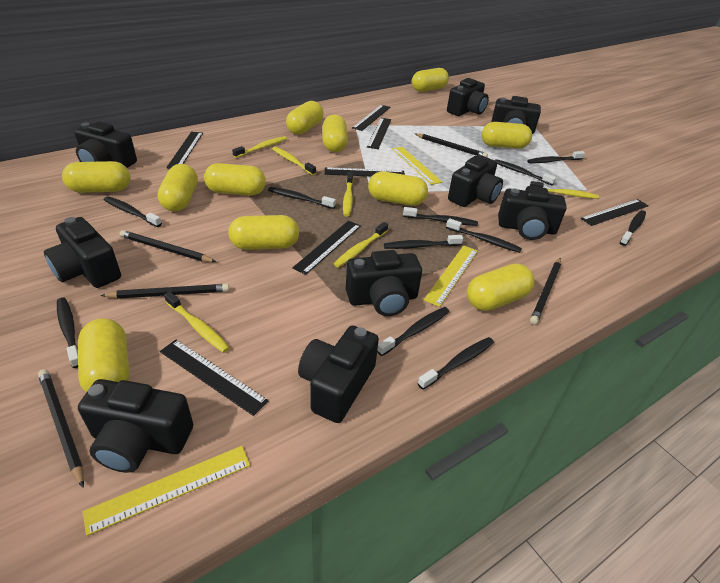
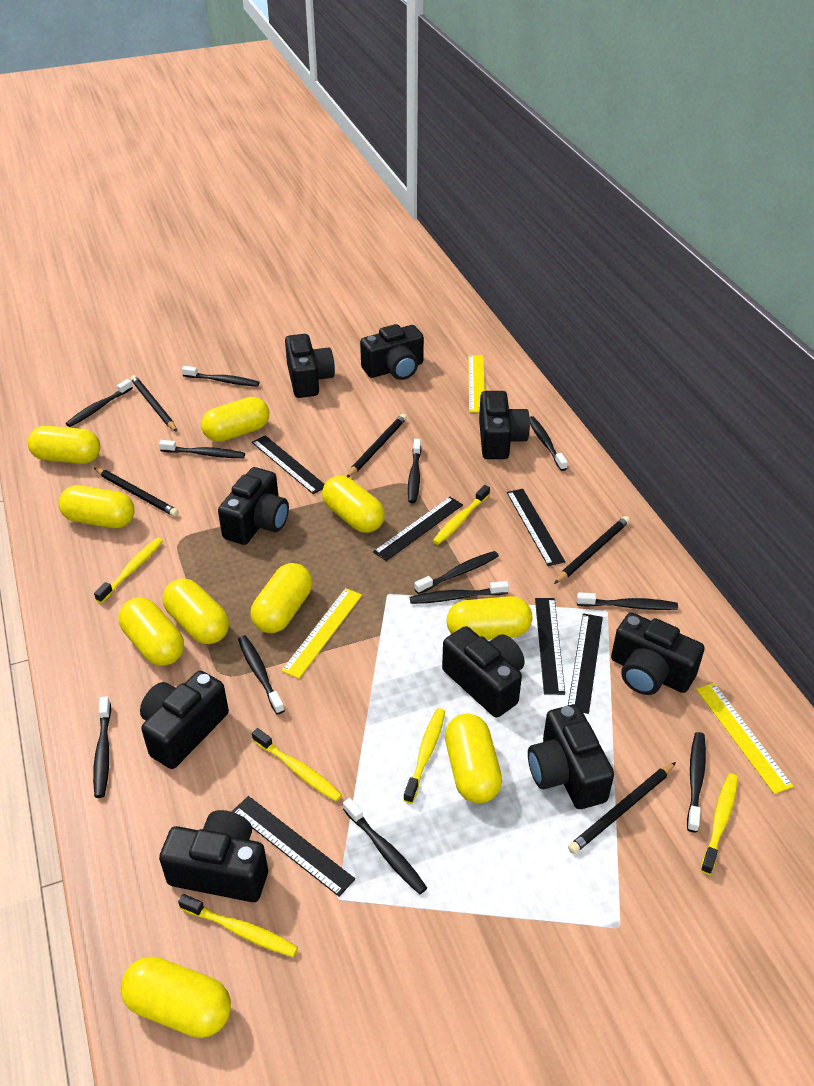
black ruler: 7 -> 6
black toothbrush: 11 -> 12
yellow capsule: 11 -> 10

